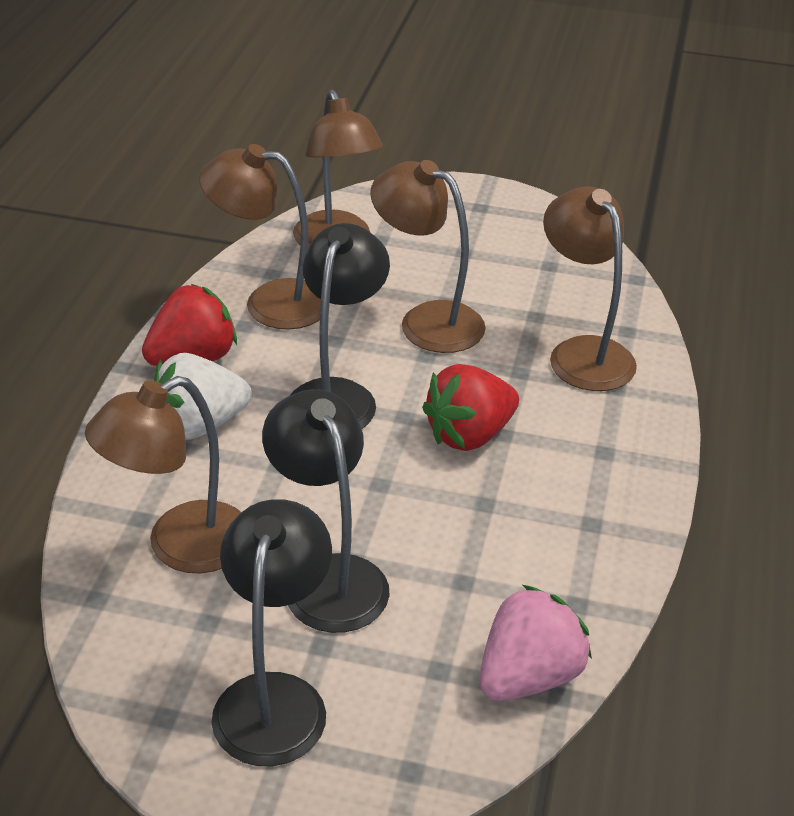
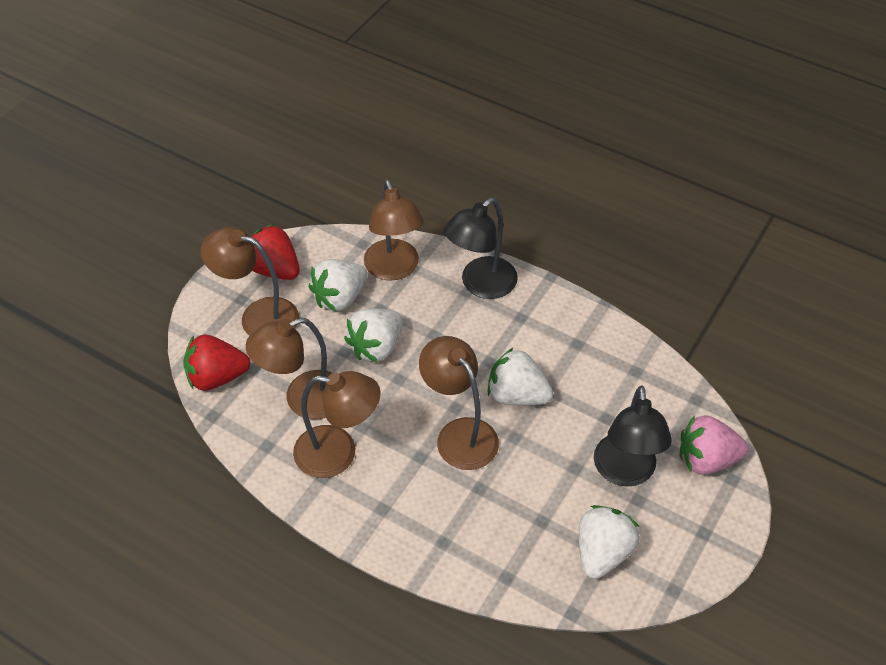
black lamp: 3 -> 2
white strawberry: 1 -> 4

